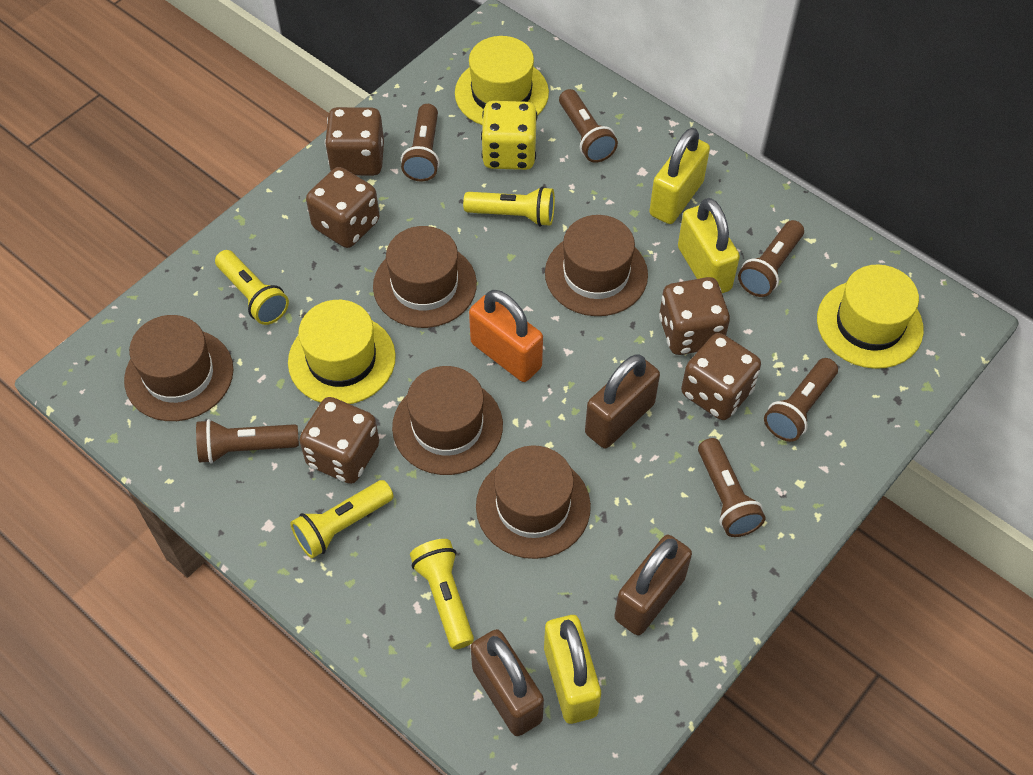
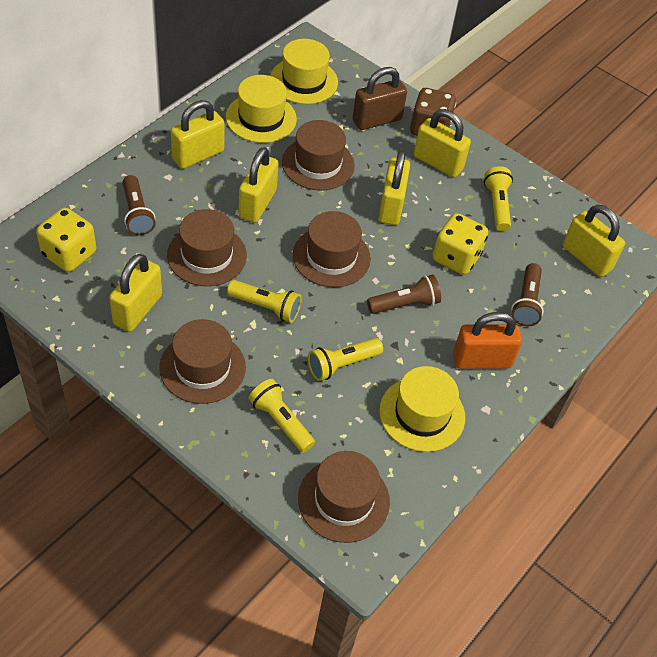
brown dice: 5 -> 1
brown flashlight: 6 -> 3
brown padlock: 3 -> 1
yellow dice: 1 -> 2
yellow padlock: 3 -> 6

